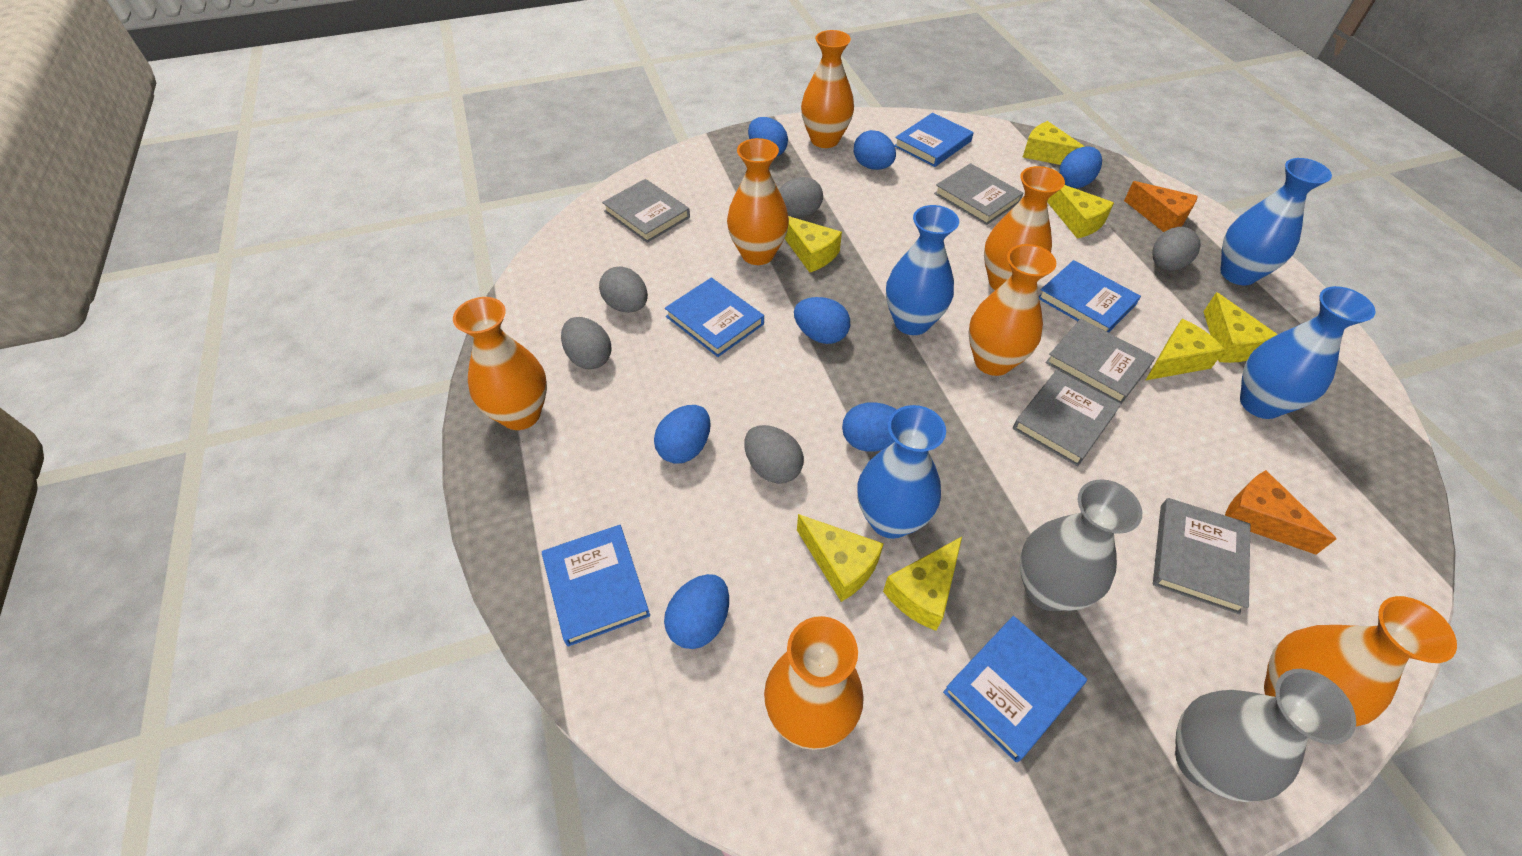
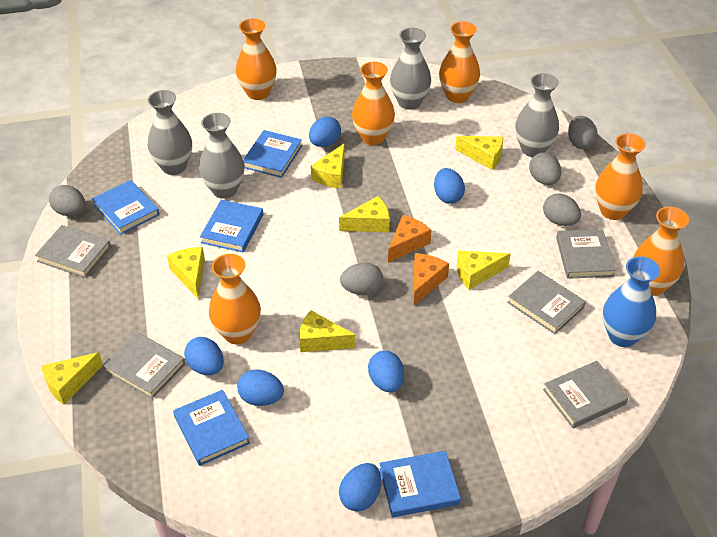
blue egg: 7 -> 6
blue vase: 4 -> 1
grey vase: 2 -> 4
orange vase: 7 -> 6

